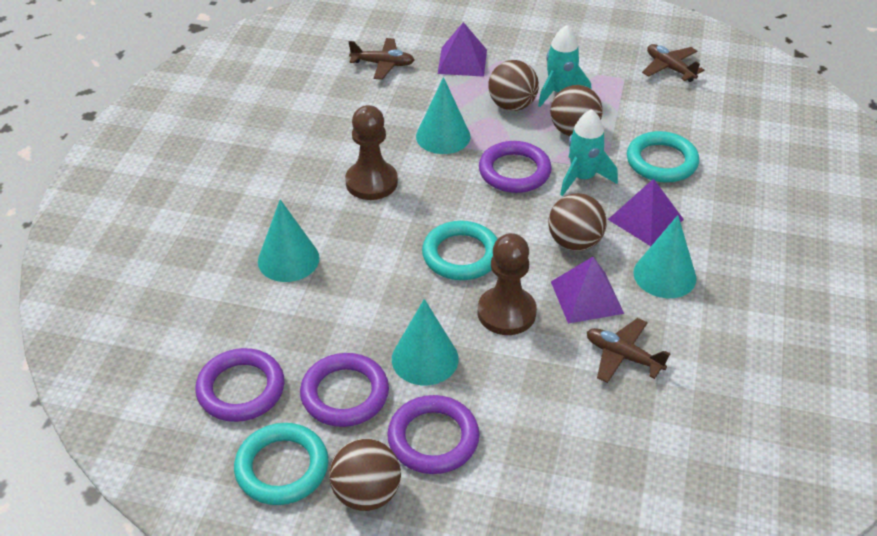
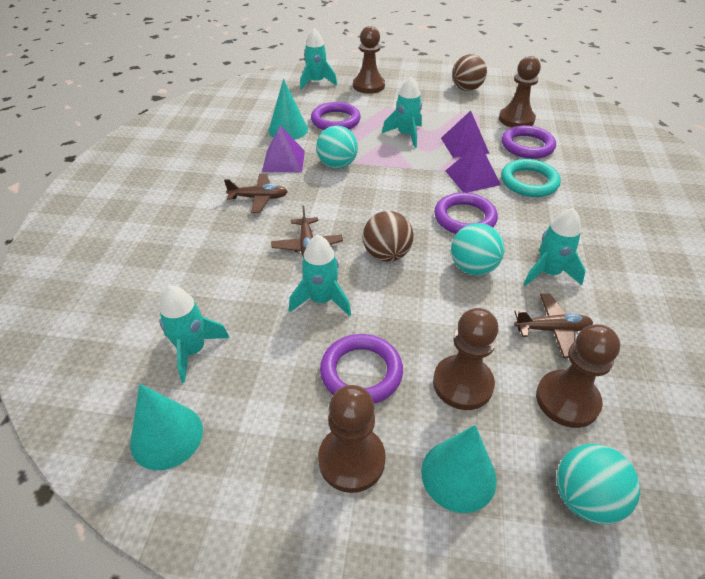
brown ball: 4 -> 2
brown pawn: 2 -> 5
turquoise ball: 0 -> 3
turquoise cone: 4 -> 3
turquoise ring: 3 -> 1
turquoise rocket: 2 -> 5

